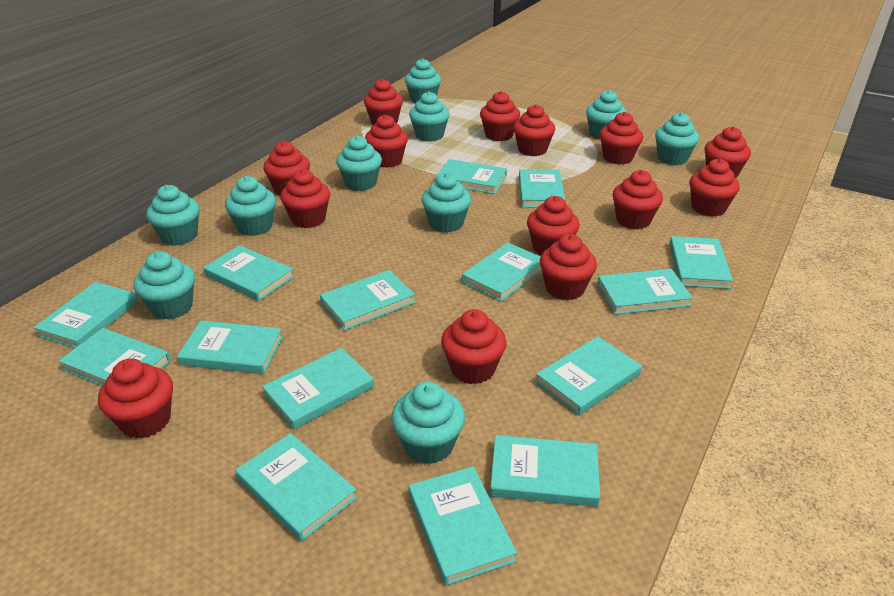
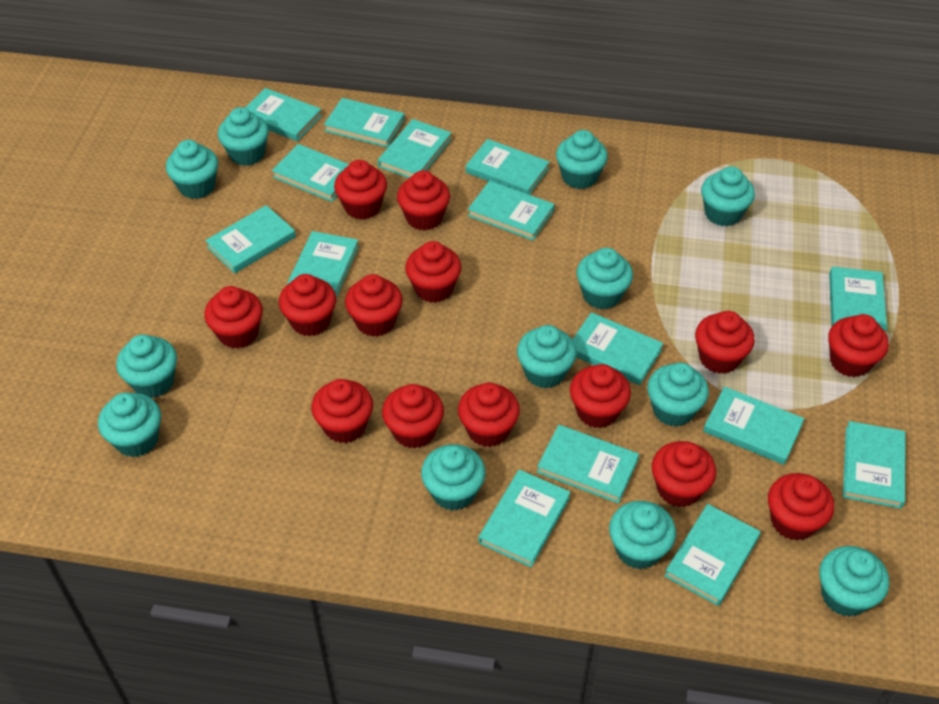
turquoise cupcake: 10 -> 12

